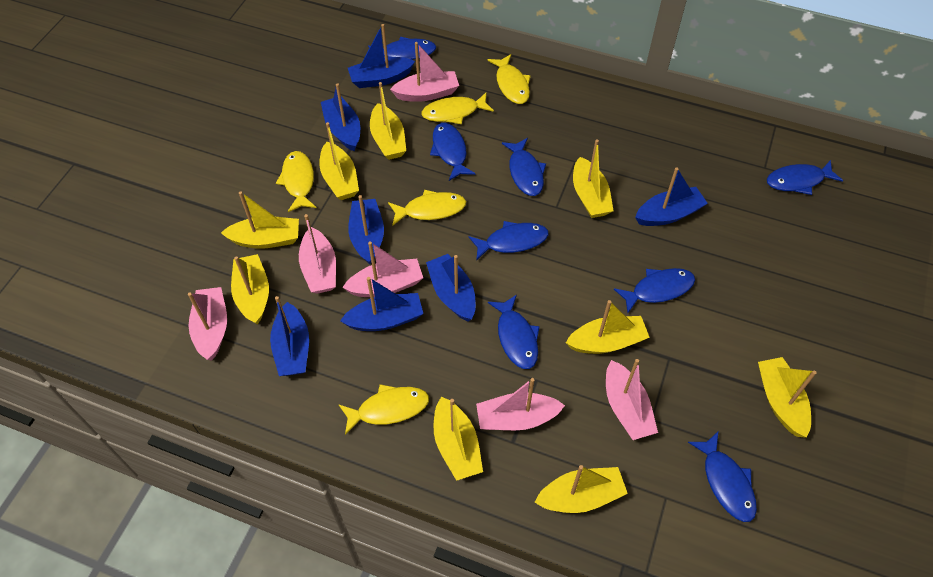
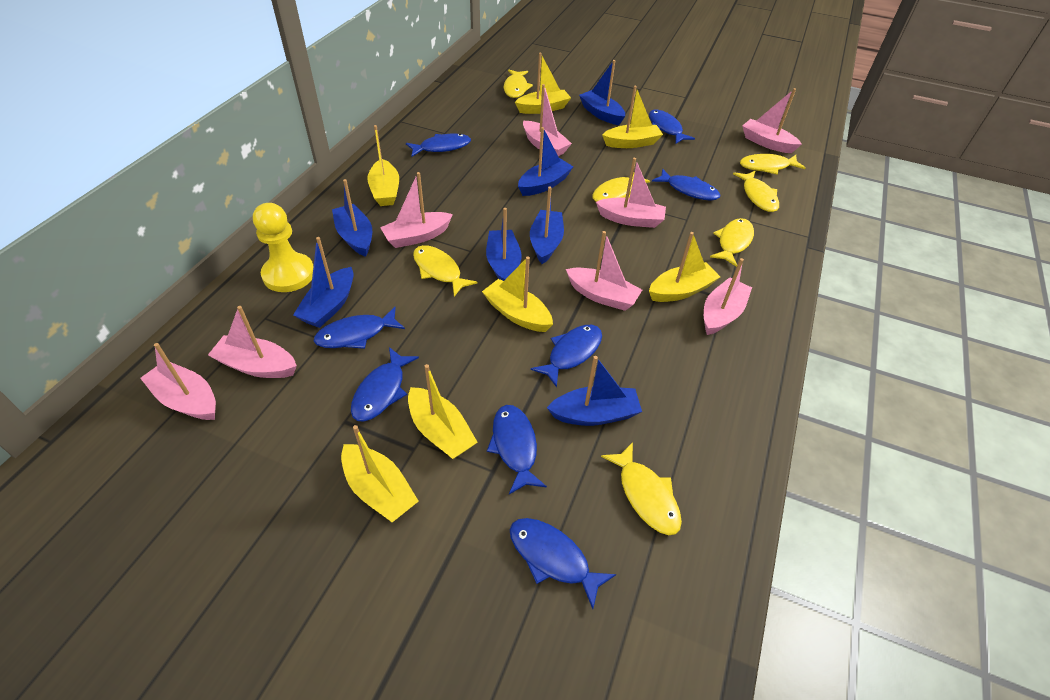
pink boat: 6 -> 8
yellow boat: 9 -> 7
yellow fish: 5 -> 7
yellow pawn: 0 -> 1

